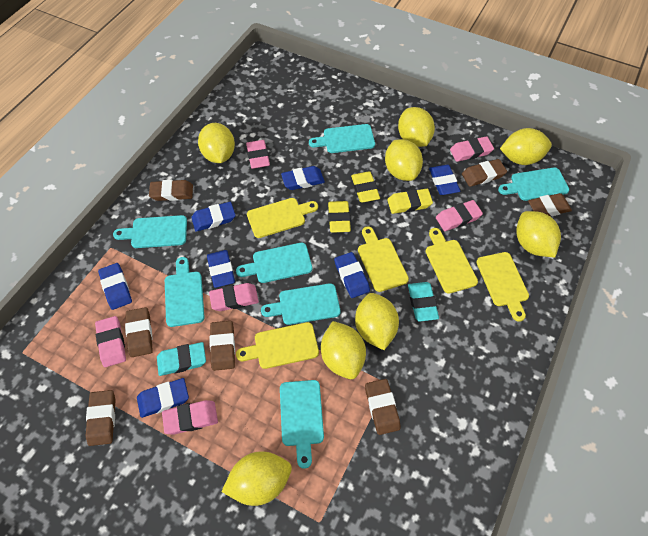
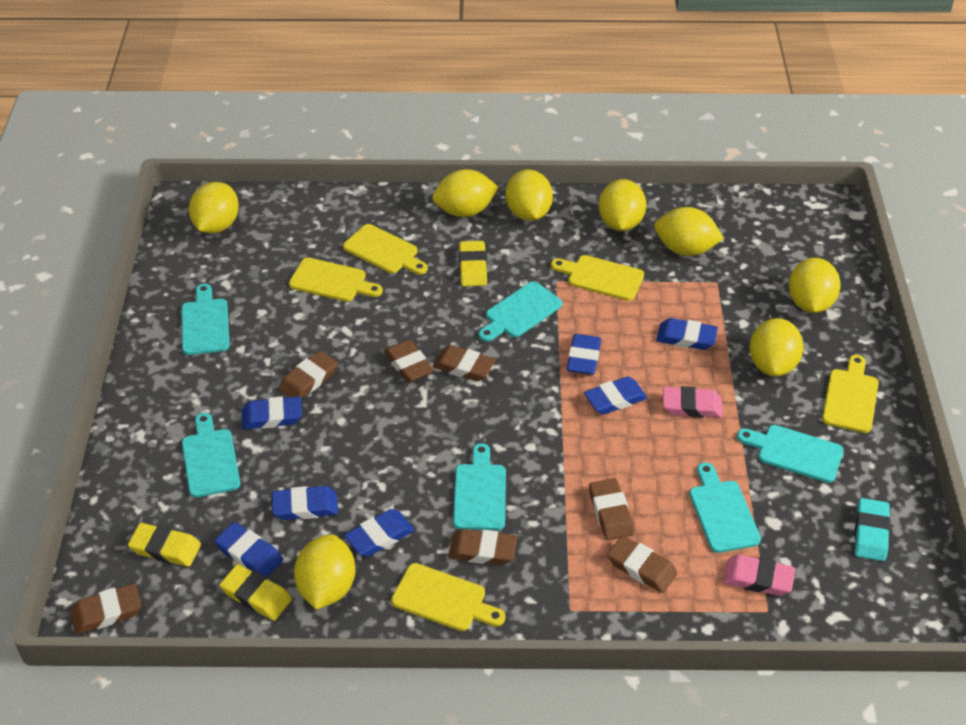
pink eraser: 6 -> 2
turquoise cutting board: 7 -> 6
turquoise eraser: 2 -> 1

